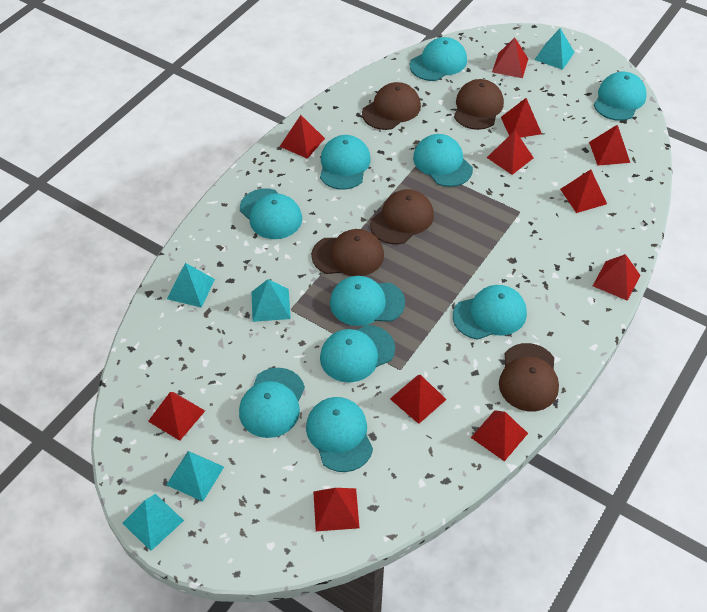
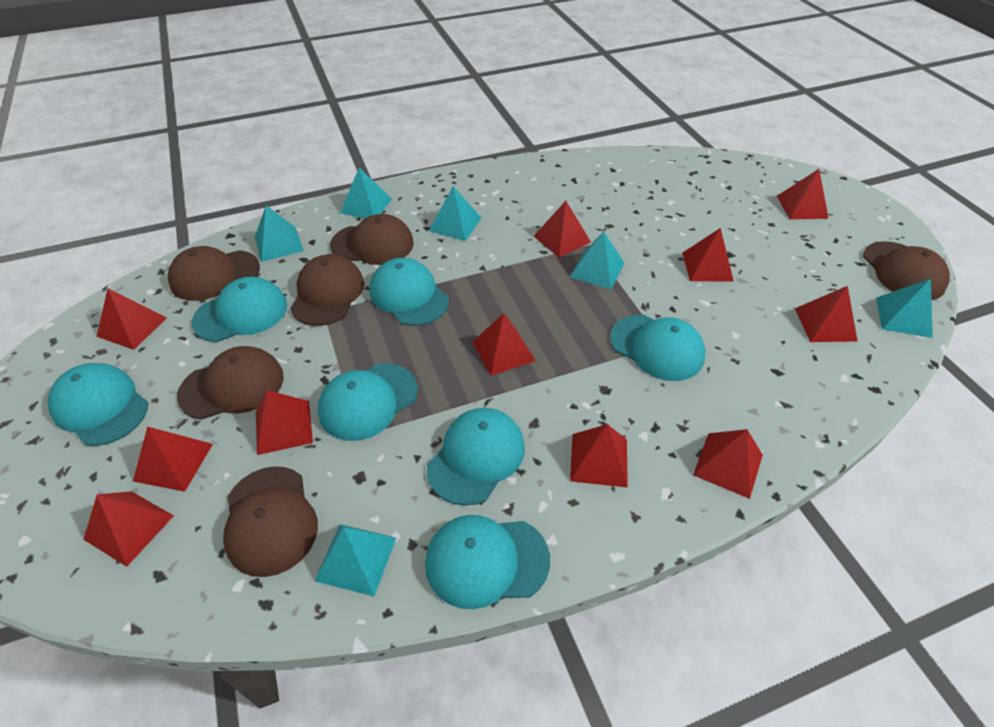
brown cap: 5 -> 6
turquoise cap: 10 -> 7
turquoise pyramid: 5 -> 6

